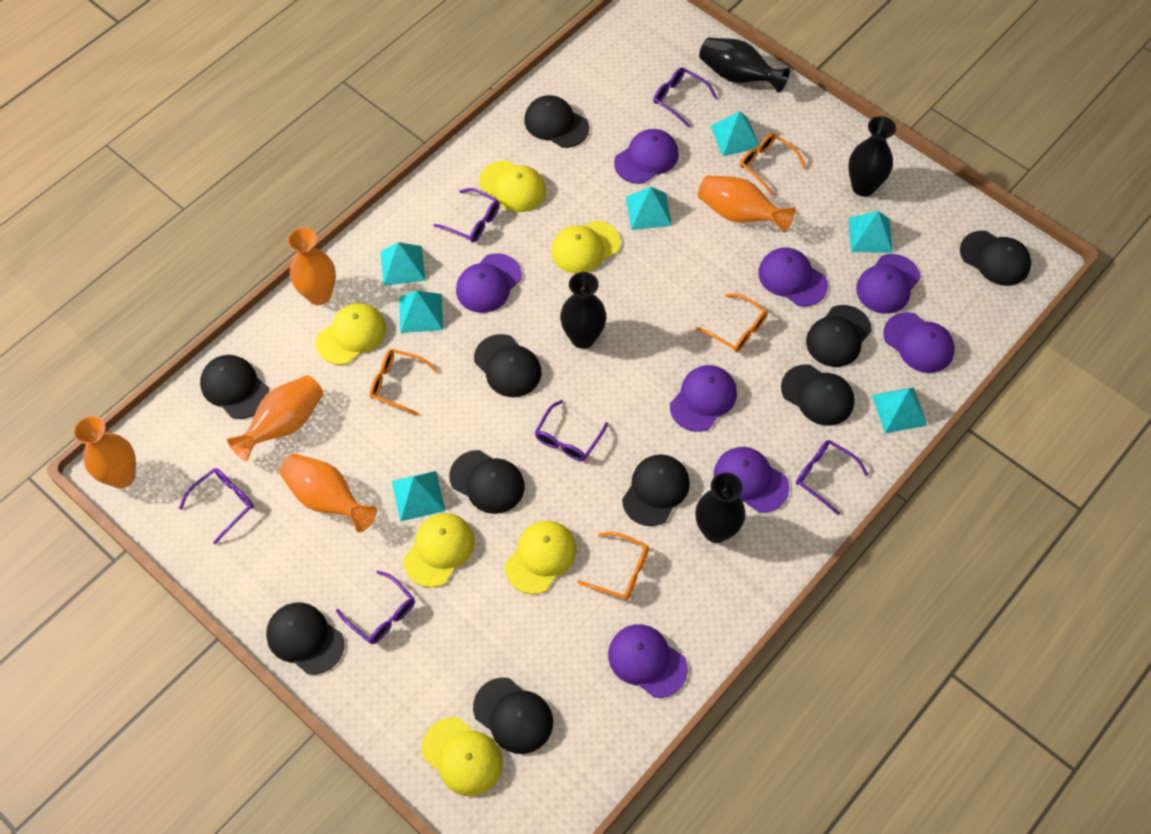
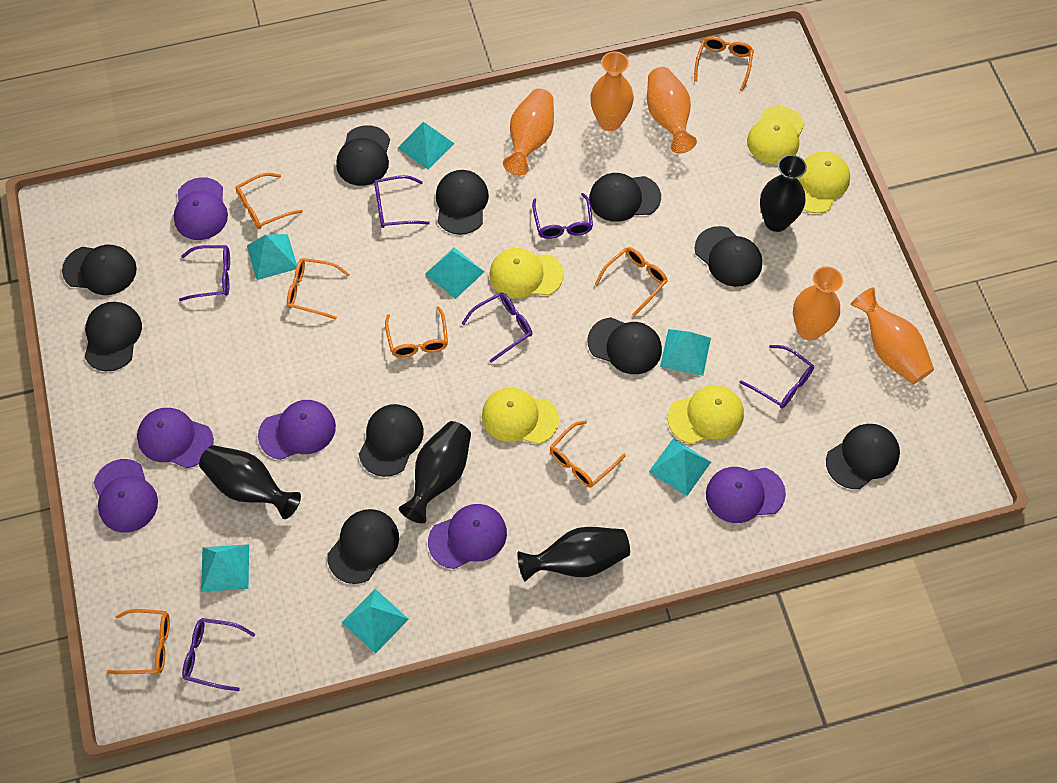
orange glasses: 4 -> 7
purple cap: 8 -> 6
yellow cap: 6 -> 5

